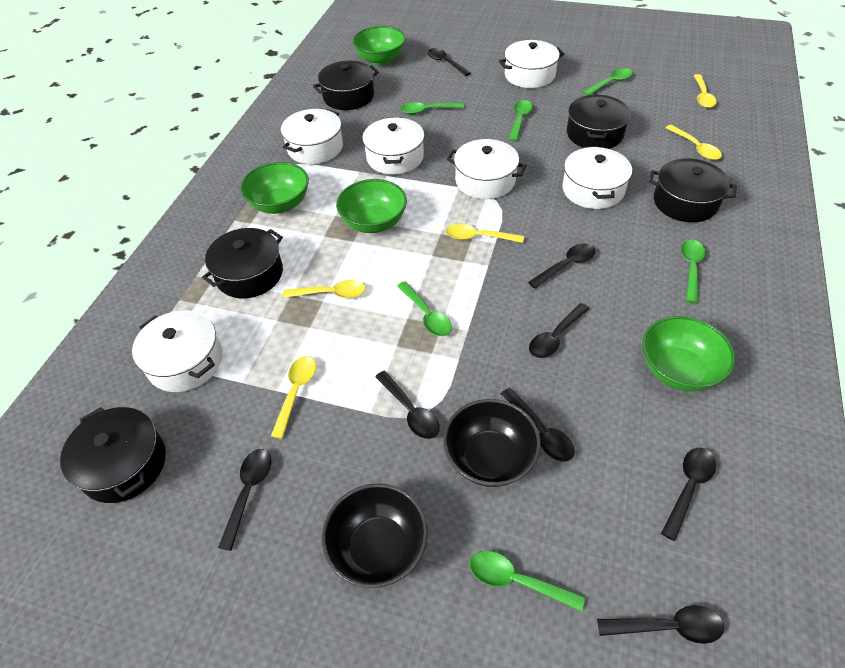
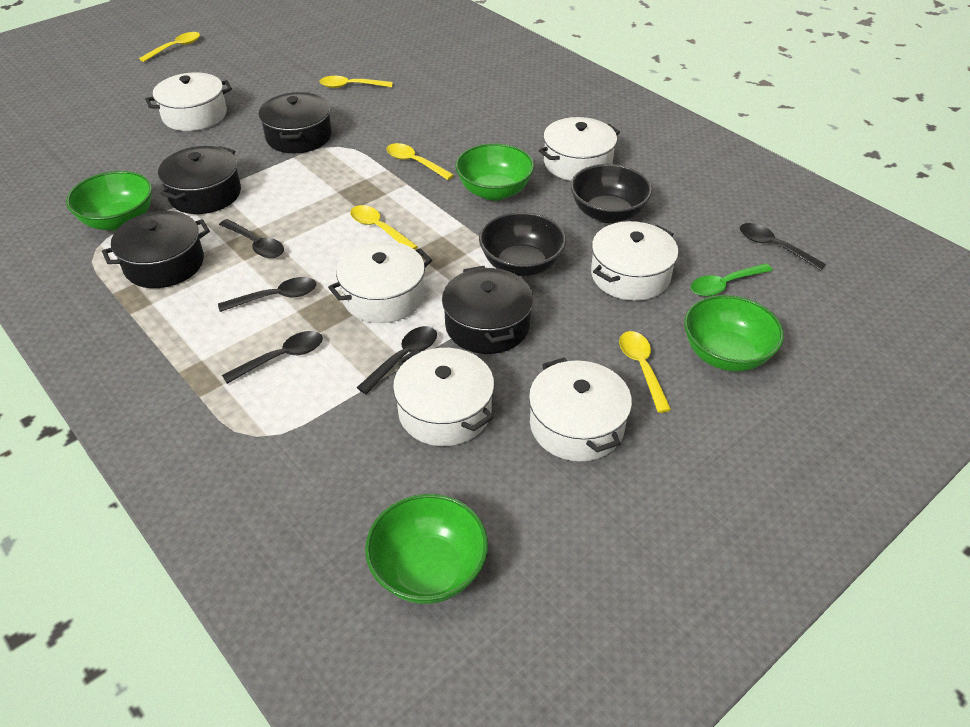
black pot: 5 -> 4
black spoon: 8 -> 5
green spoon: 6 -> 1

